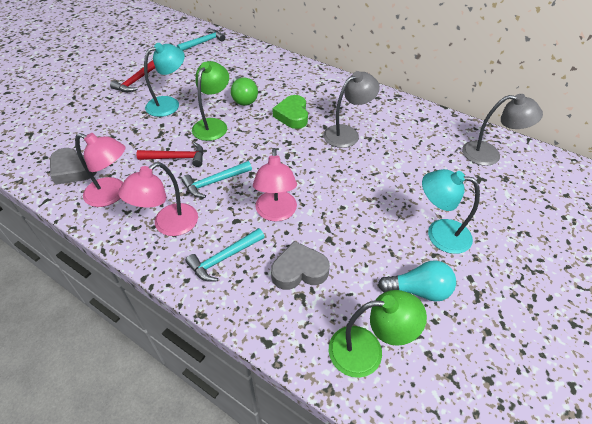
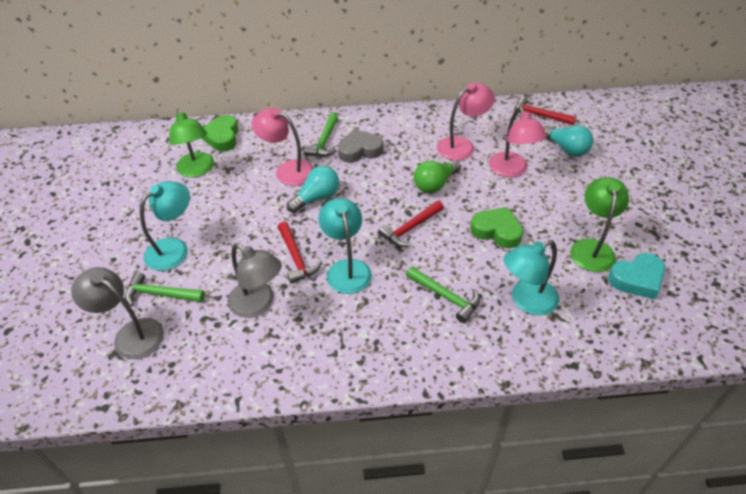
green hammer: 0 -> 3
green heart: 1 -> 2
grey heart: 2 -> 1
red hammer: 2 -> 3
turquoise hammer: 3 -> 0
turquoise heart: 0 -> 1
turquoise lamp: 2 -> 3
turquoise light bulb: 1 -> 2

